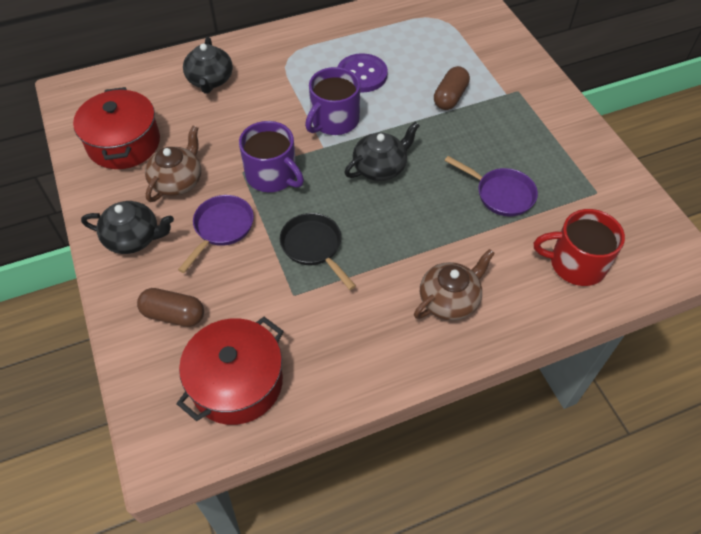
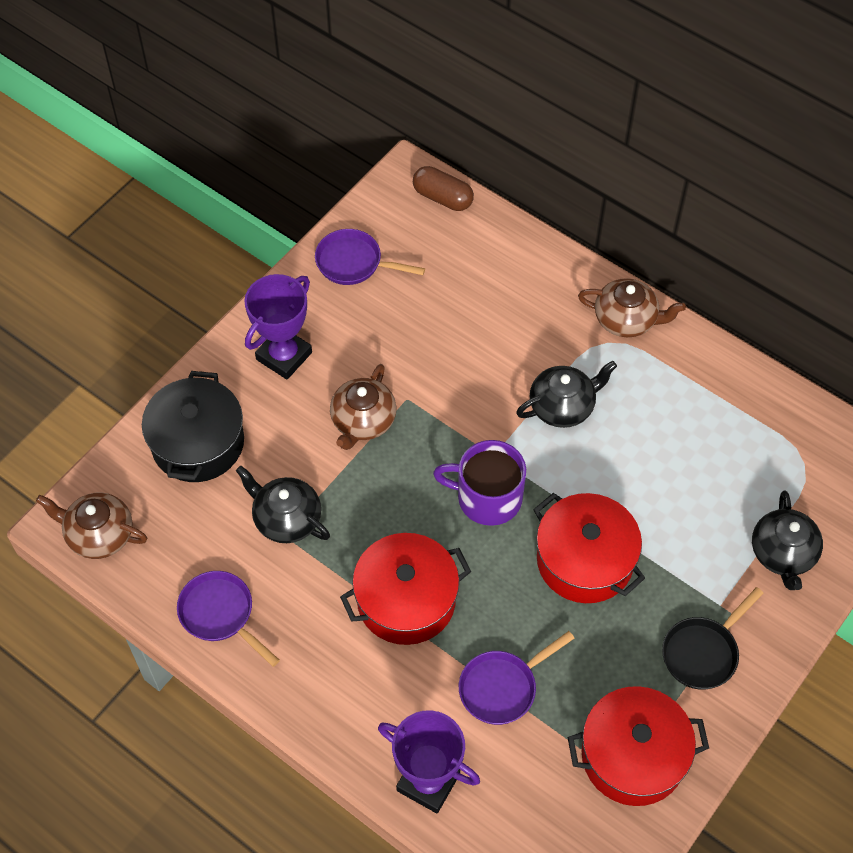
black pot: 0 -> 1
brown capsule: 2 -> 1
brown teapot: 2 -> 3
purple button: 1 -> 0
purple mug: 2 -> 1
purple pan: 2 -> 3
purple trophy: 0 -> 2
red mug: 1 -> 0
red pot: 2 -> 3

